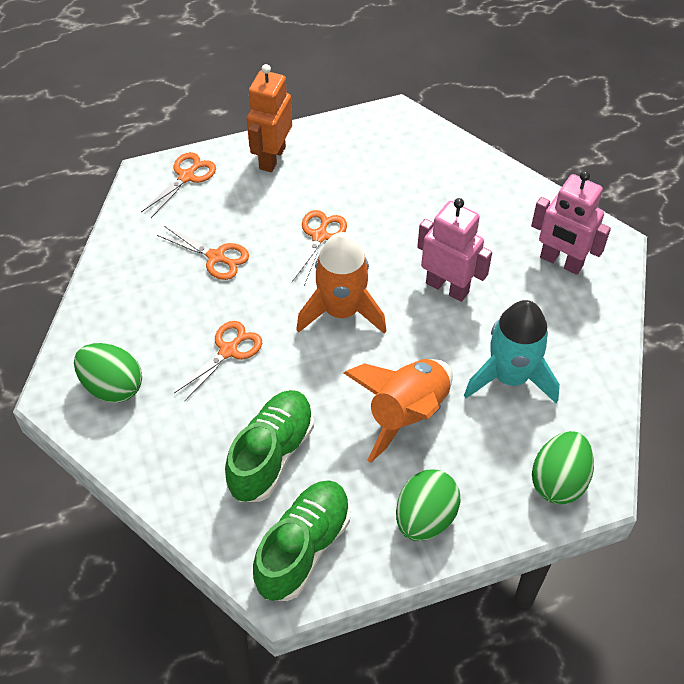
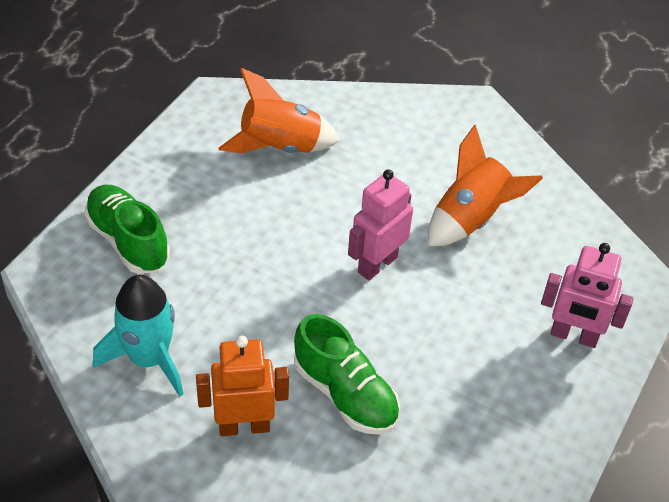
green egg: 3 -> 0
orange scissors: 4 -> 0

